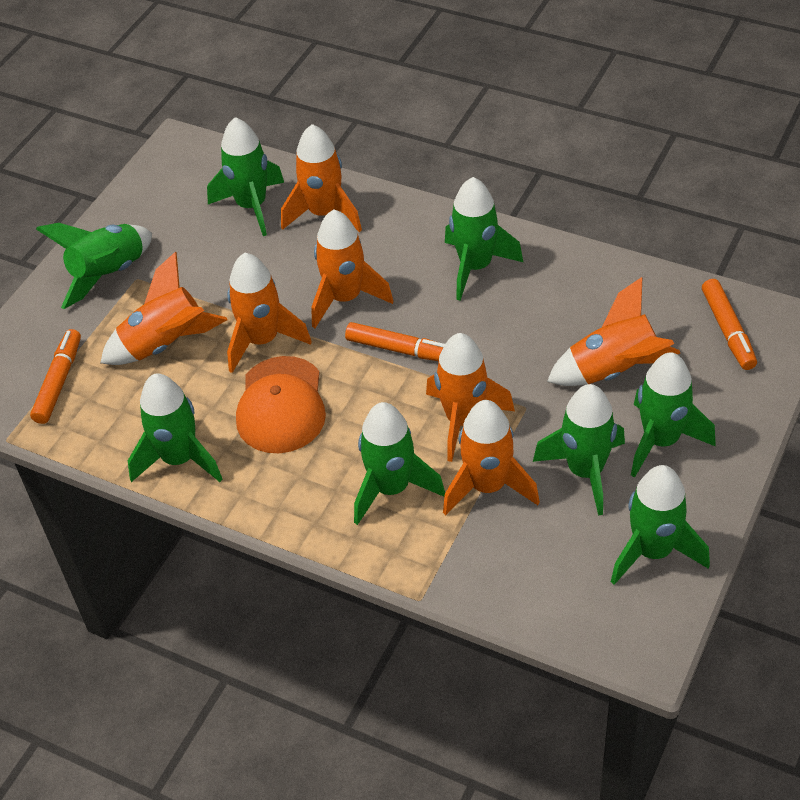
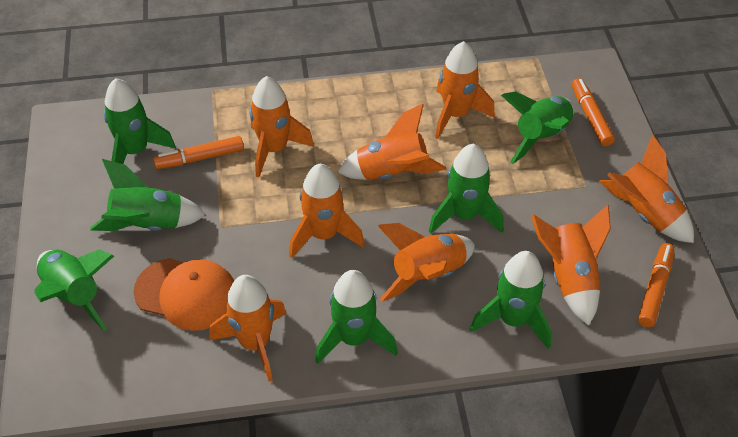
green rocket: 8 -> 7
orange rocket: 7 -> 8

